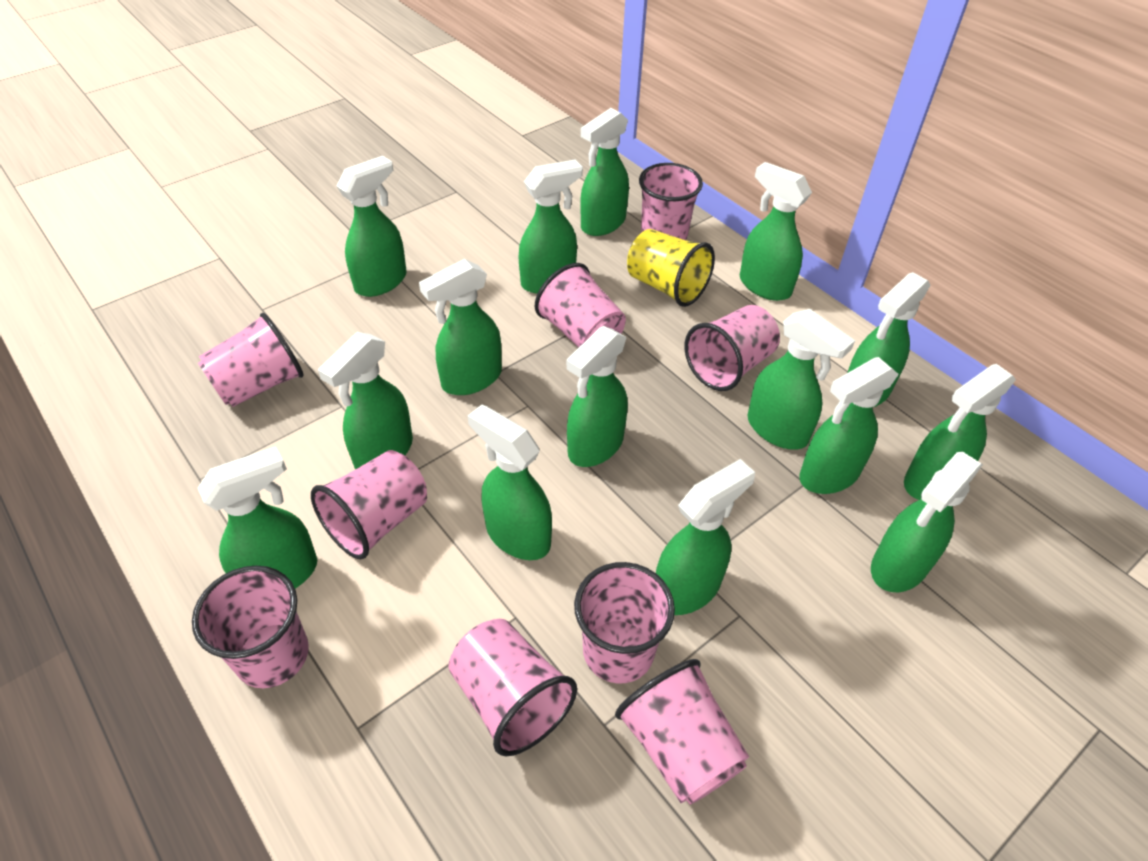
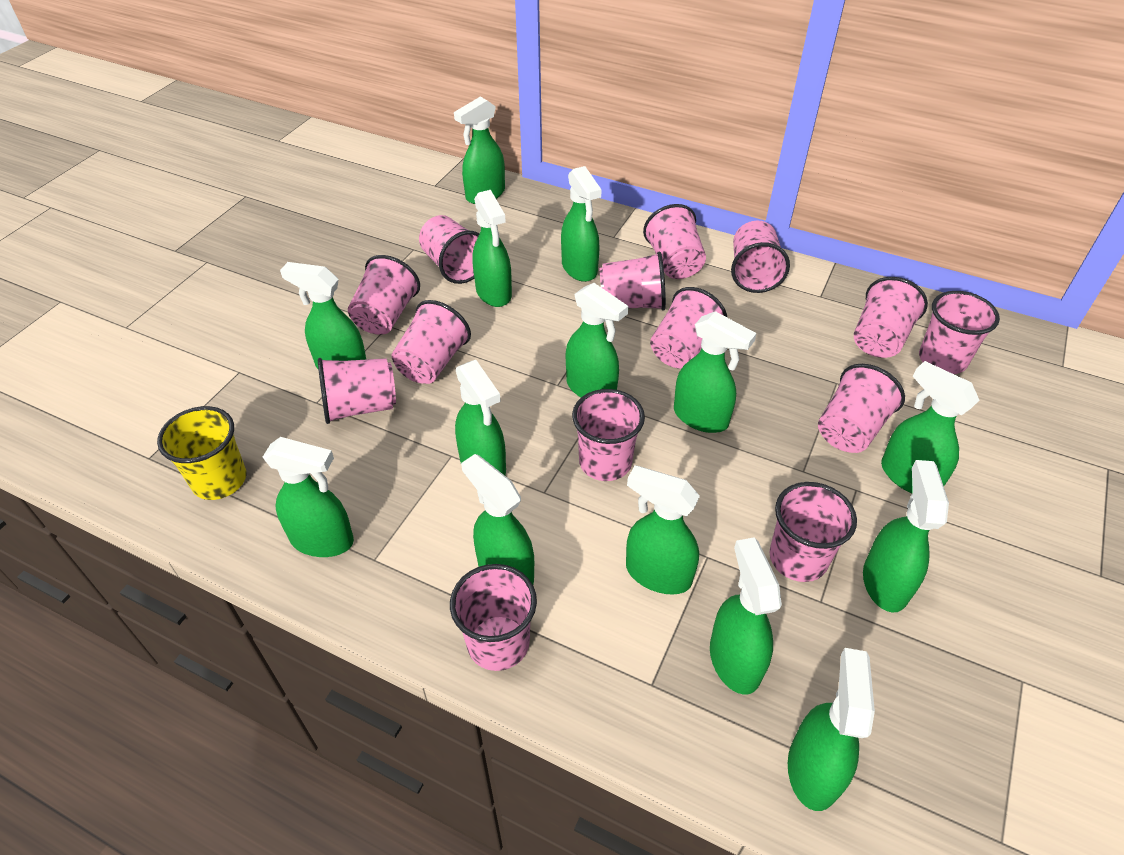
green spray bottle: 15 -> 14
pink cup: 9 -> 14

